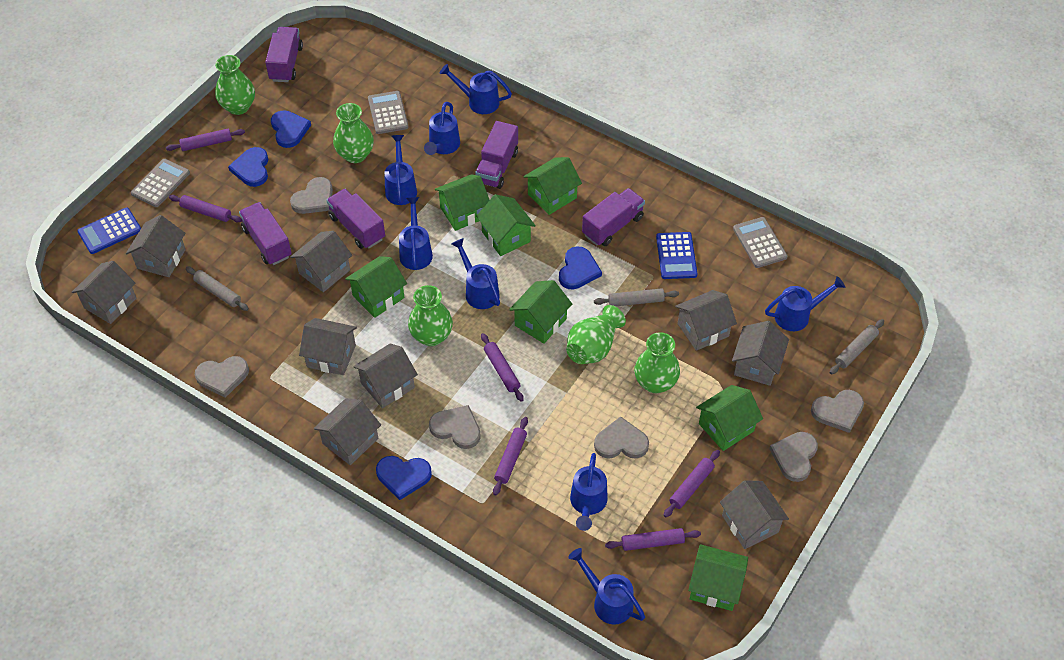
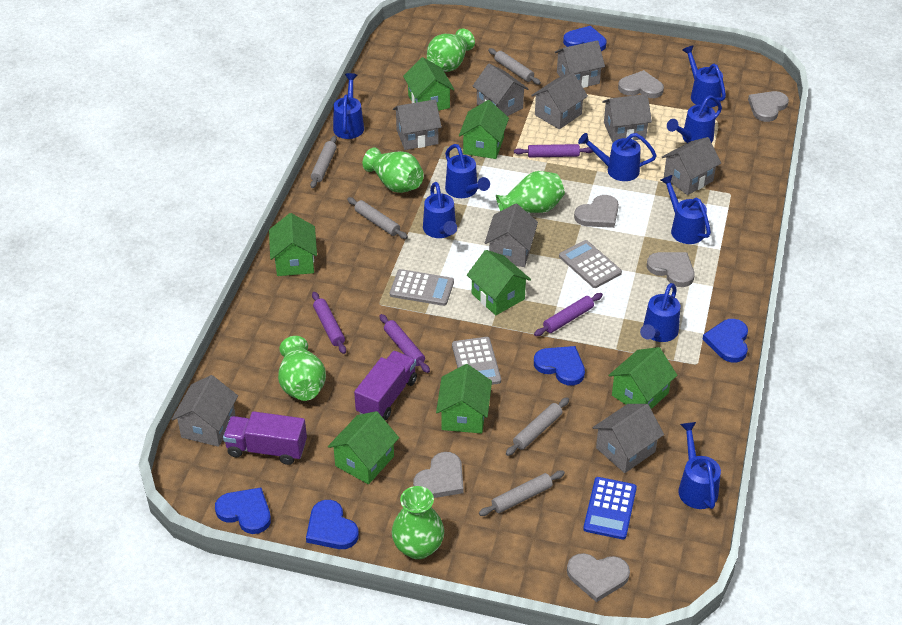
blue calculator: 2 -> 1
blue heart: 4 -> 5
blue watering can: 8 -> 9
grey rolling pin: 3 -> 5
purple rolling pin: 6 -> 4
purple truck: 5 -> 2

